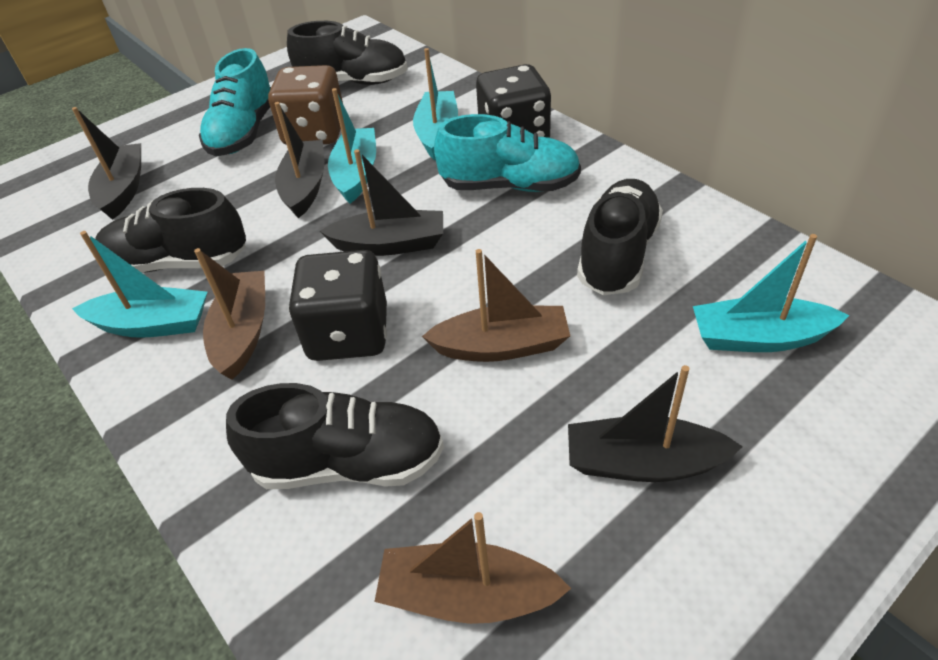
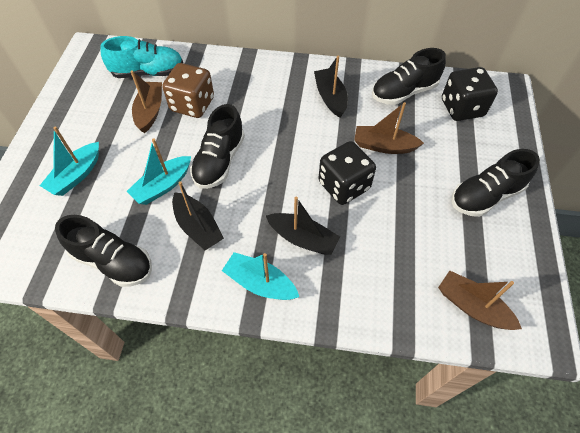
black boat: 4 -> 3
turquoise boat: 4 -> 3
turquoise shoe: 2 -> 1

